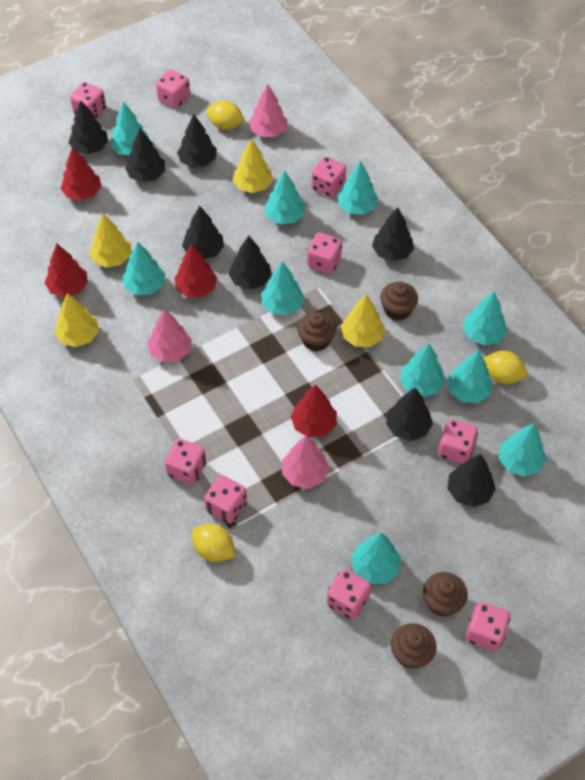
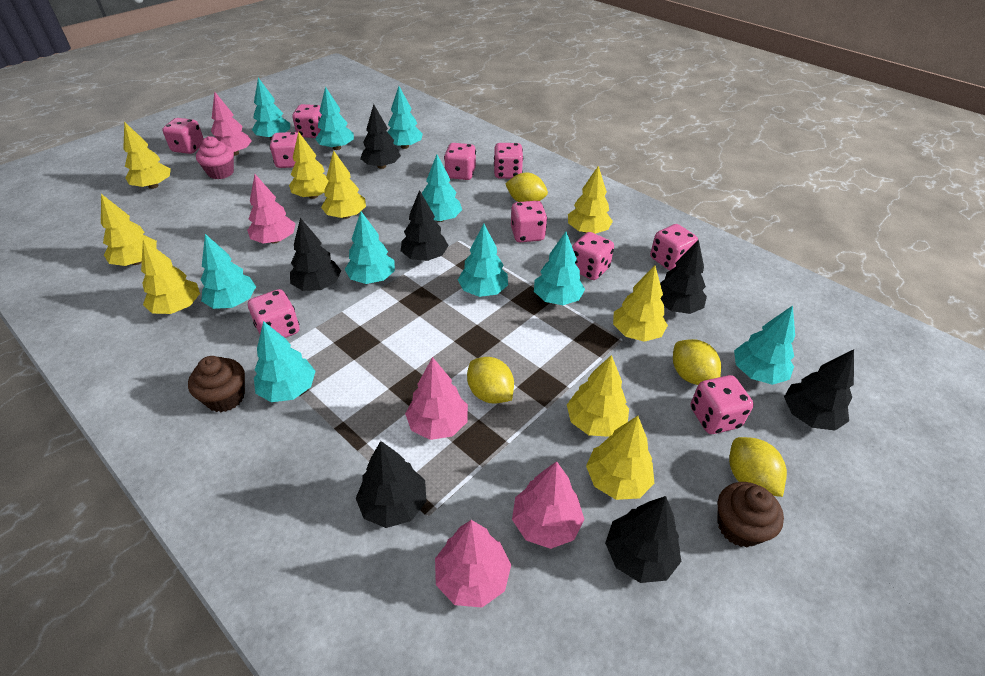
black tree: 8 -> 7
brown cupcake: 4 -> 2
pink cupcake: 0 -> 1
pink dice: 9 -> 10
pink tree: 3 -> 5
red tree: 4 -> 0
yellow lemon: 3 -> 4
yellow tree: 4 -> 9

